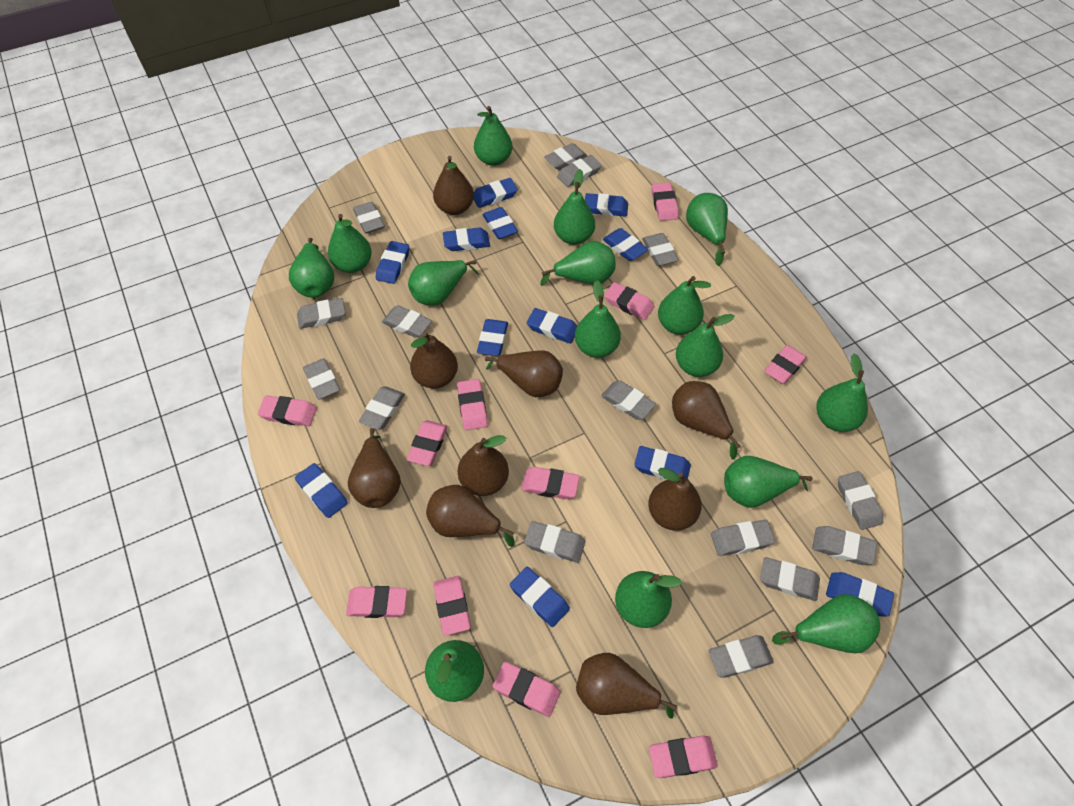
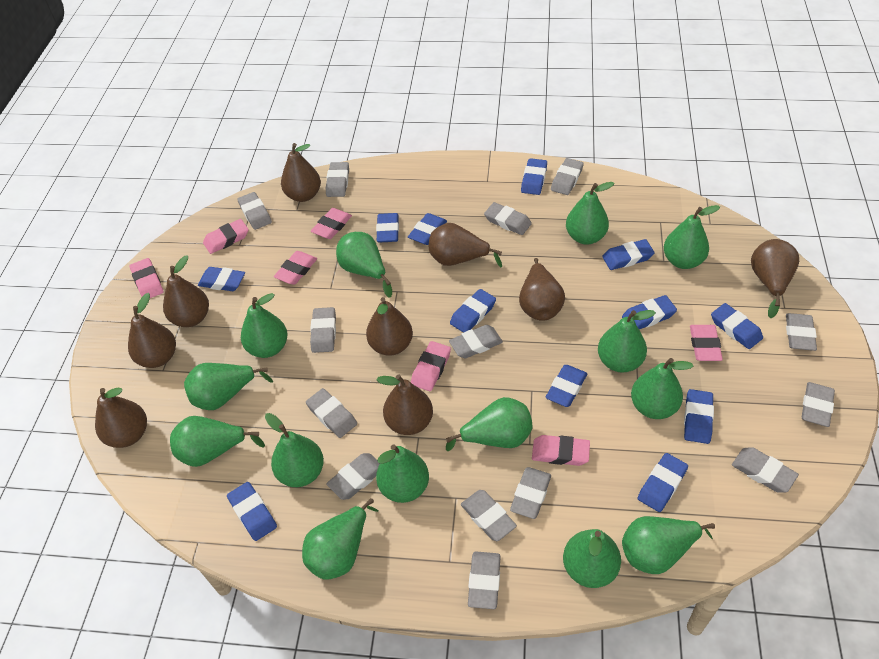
green pear: 15 -> 14
grey eraser: 15 -> 14
pink eraser: 11 -> 7

